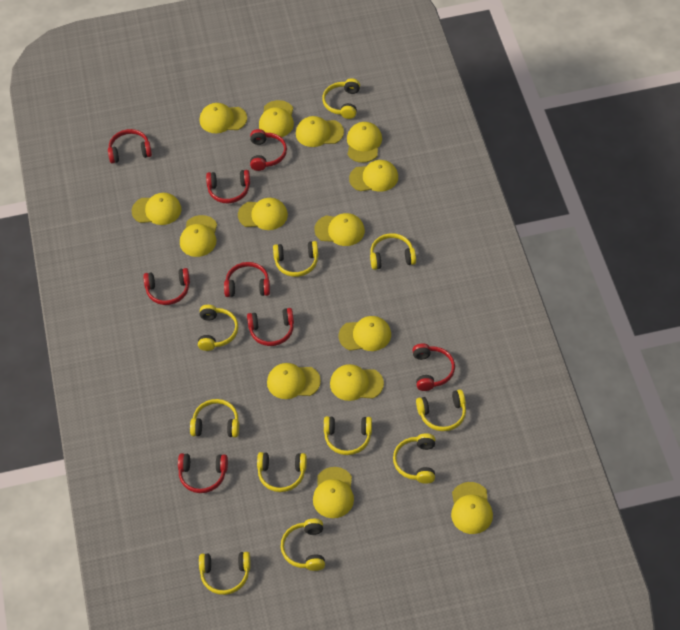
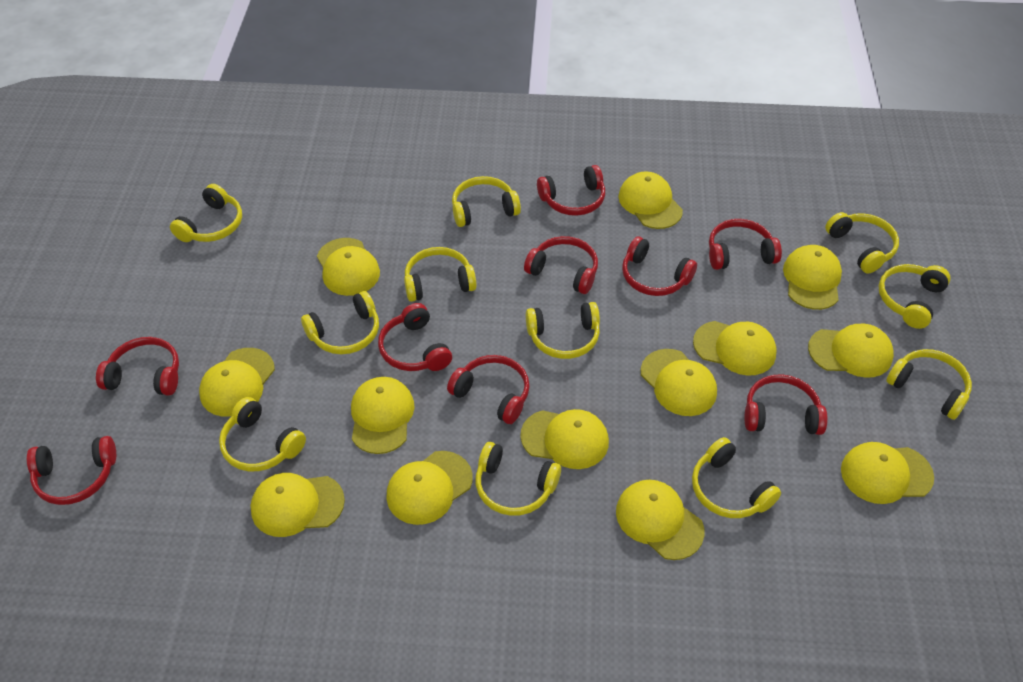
red headphones: 8 -> 9
yellow cap: 14 -> 13

